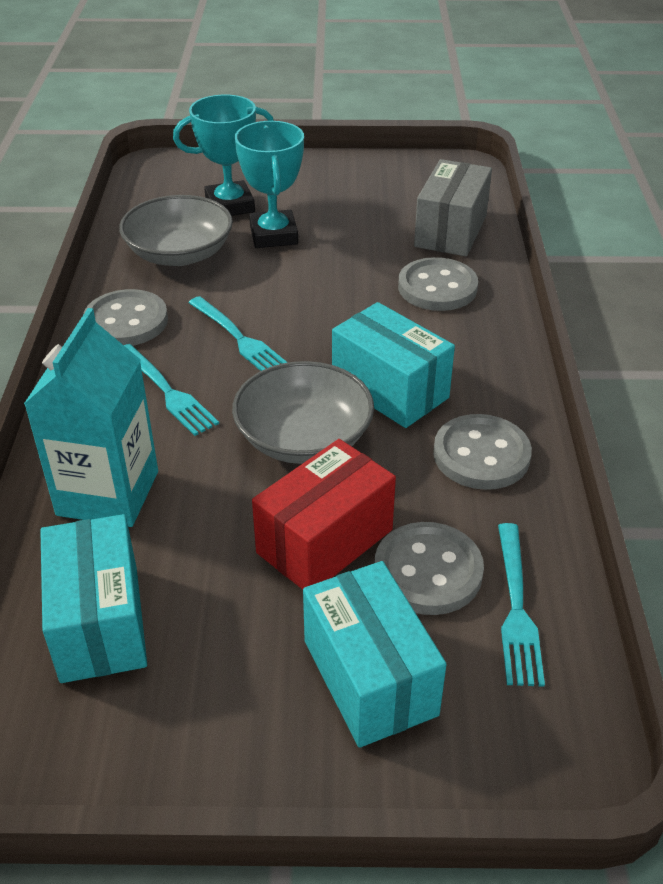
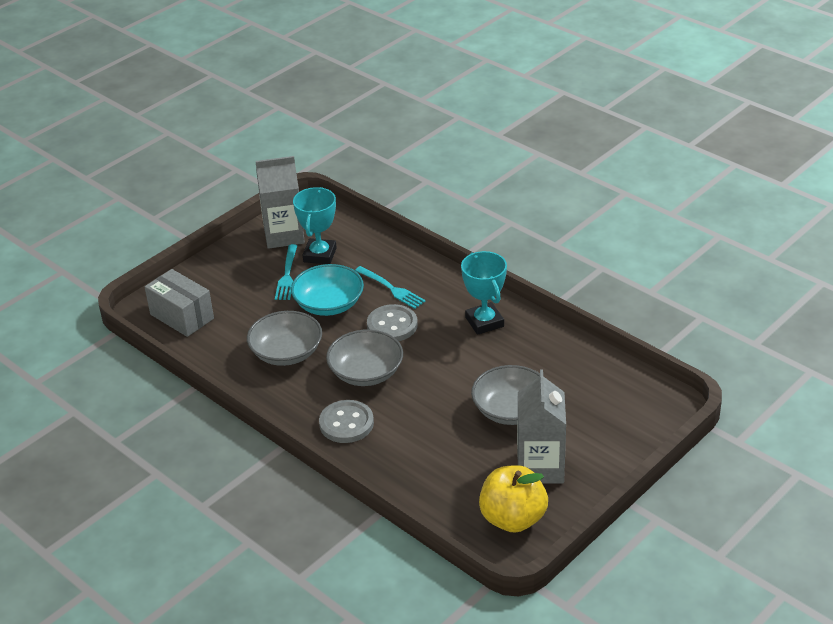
grey bowl: 2 -> 3
grey button: 4 -> 2
grey carton: 0 -> 2
red box: 1 -> 0
turquoise bowl: 0 -> 1
turquoise box: 3 -> 0
turquoise carton: 1 -> 0
turquoise fork: 3 -> 2
yellow apple: 0 -> 1

